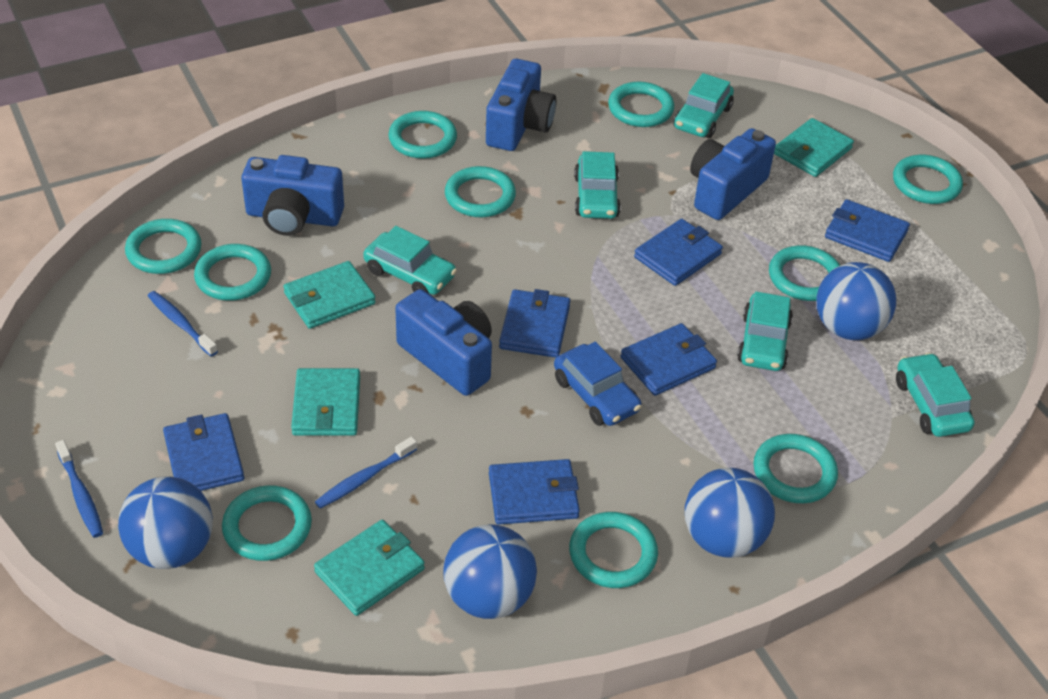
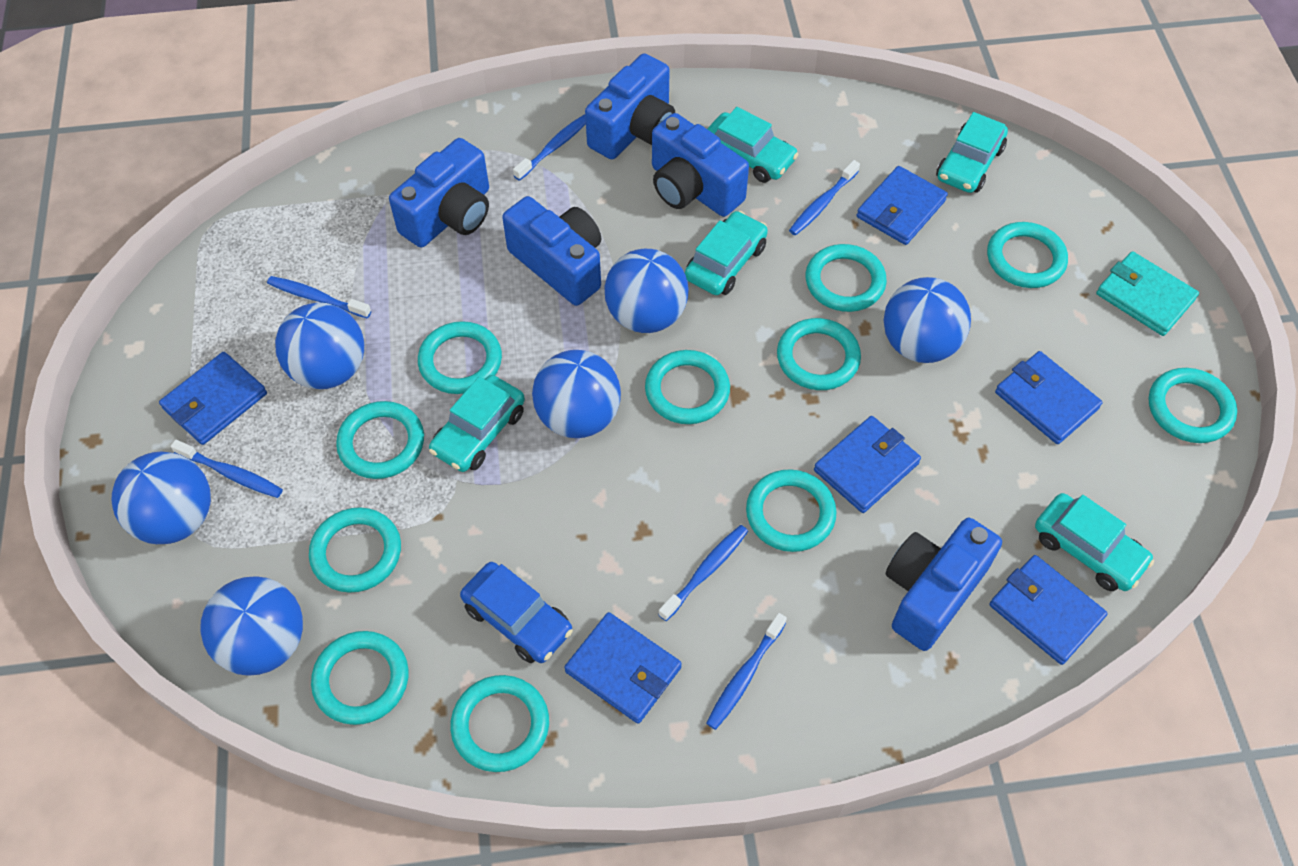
blue ball: 4 -> 6
blue camera: 4 -> 5
blue toothbrush: 3 -> 6
turquoise ring: 10 -> 11
turquoise wallet: 4 -> 1

